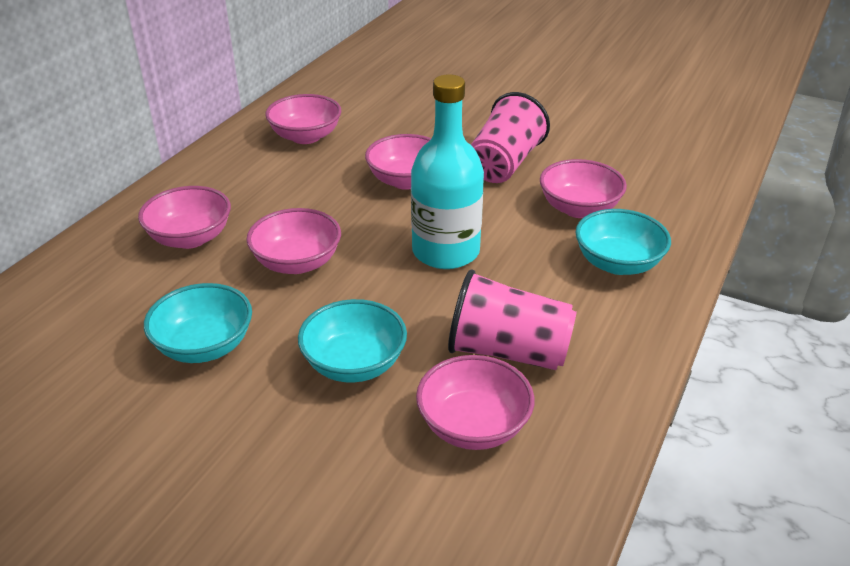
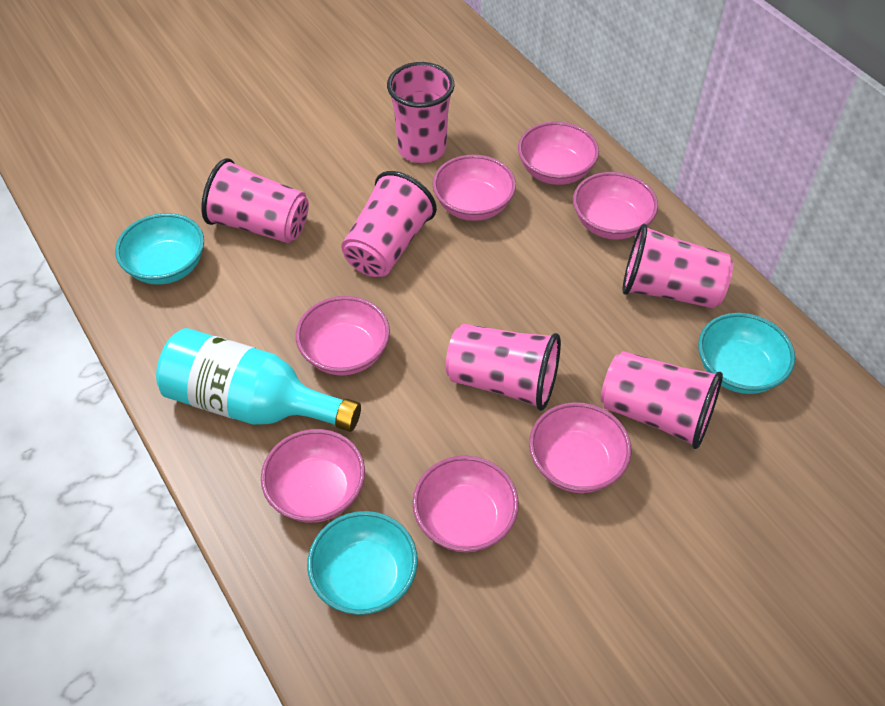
pink bowl: 6 -> 7
pink cup: 2 -> 6

